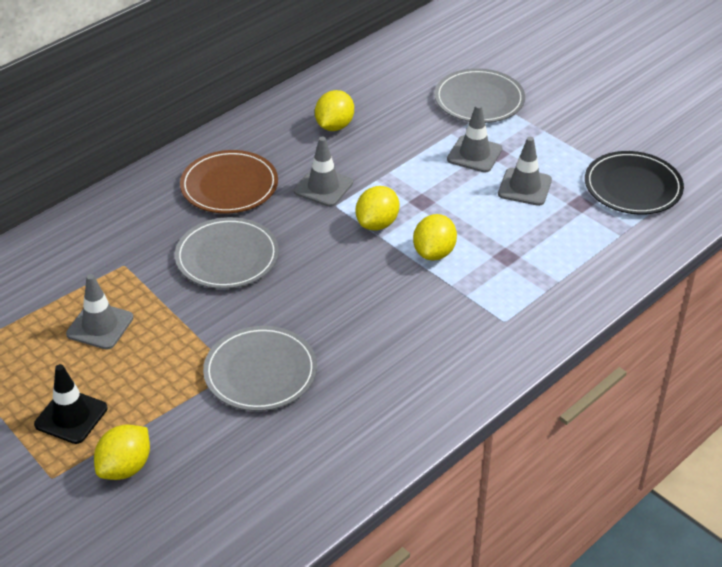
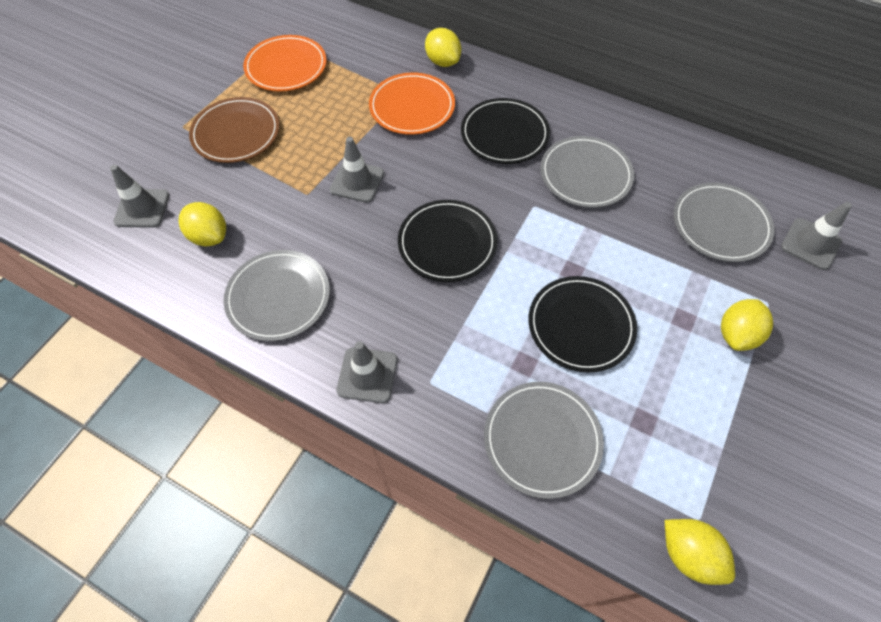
black plate: 1 -> 3
black traffic cone: 1 -> 0
grey plate: 3 -> 4
orange plate: 0 -> 2

